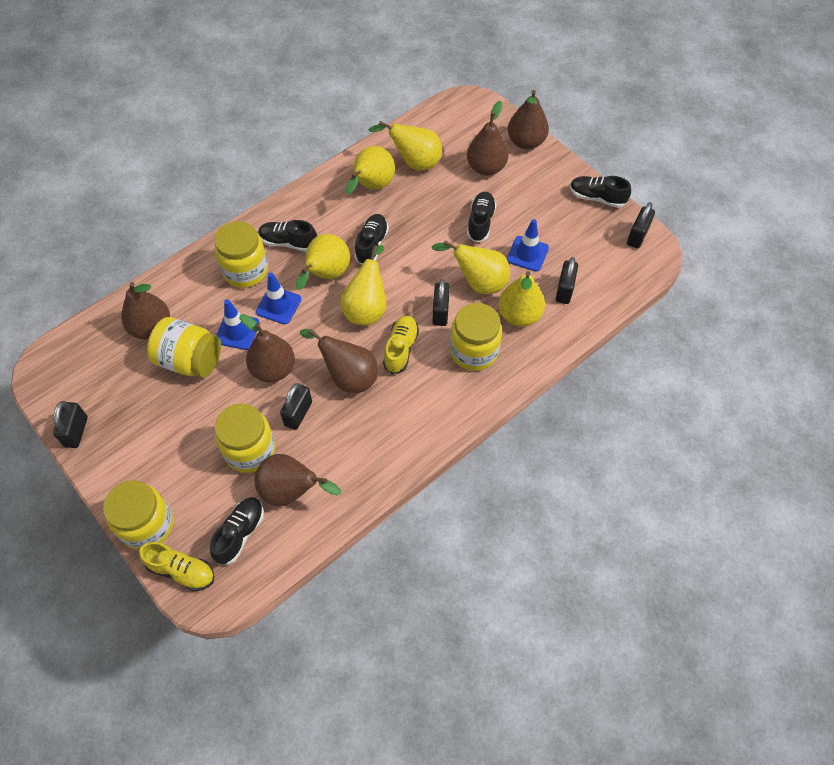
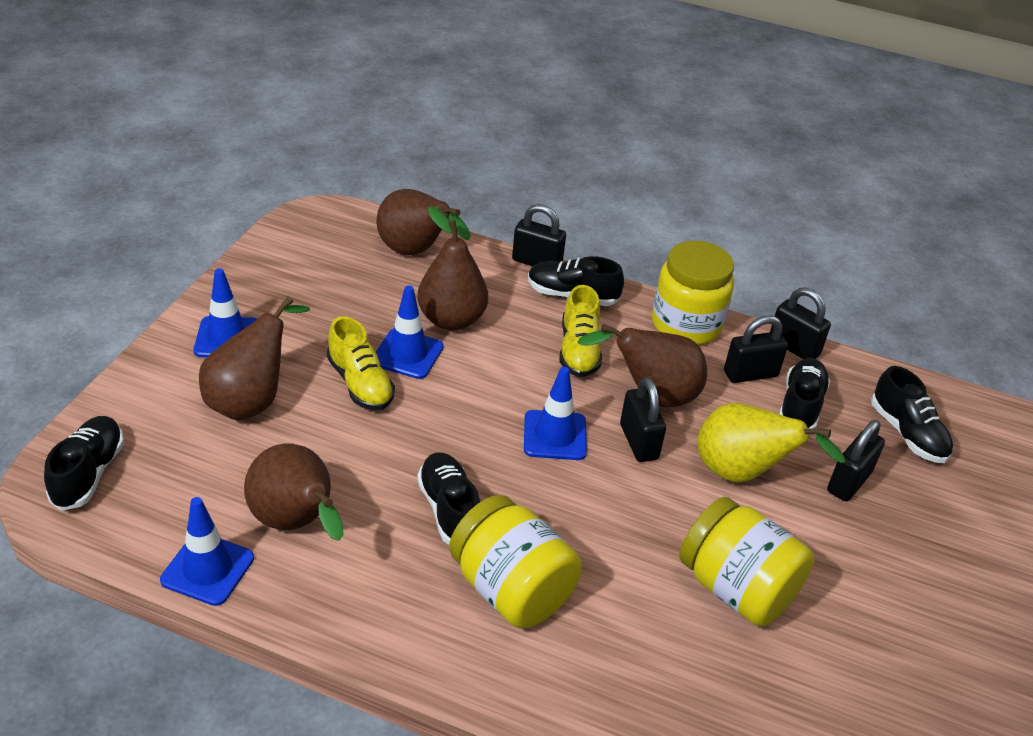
blue traffic cone: 3 -> 4
brown pear: 6 -> 5
yellow jar: 5 -> 3
yellow pear: 6 -> 1

